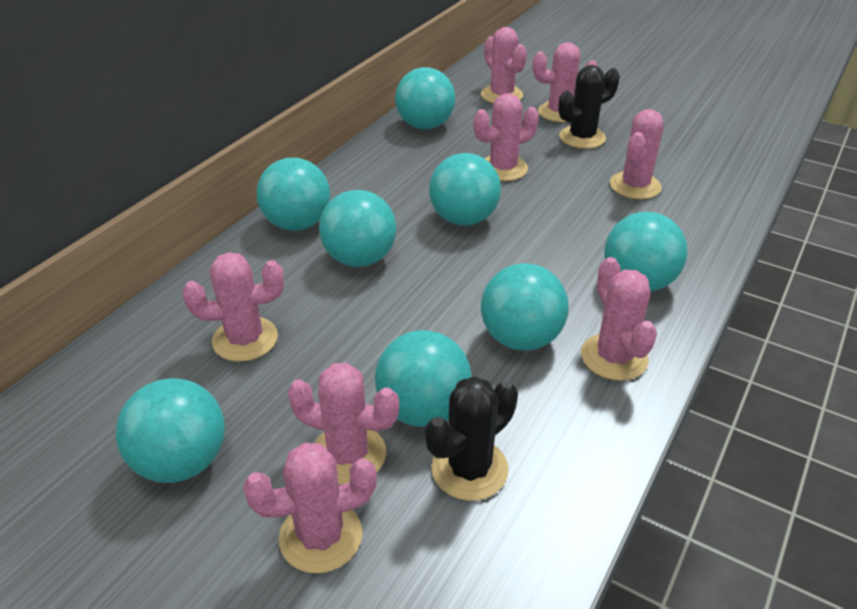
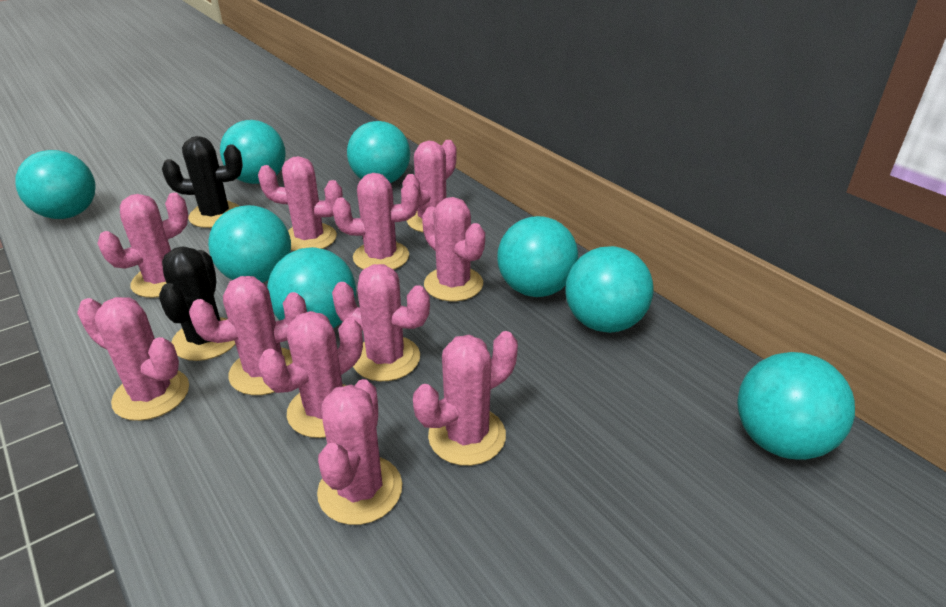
pink cactus: 8 -> 11

